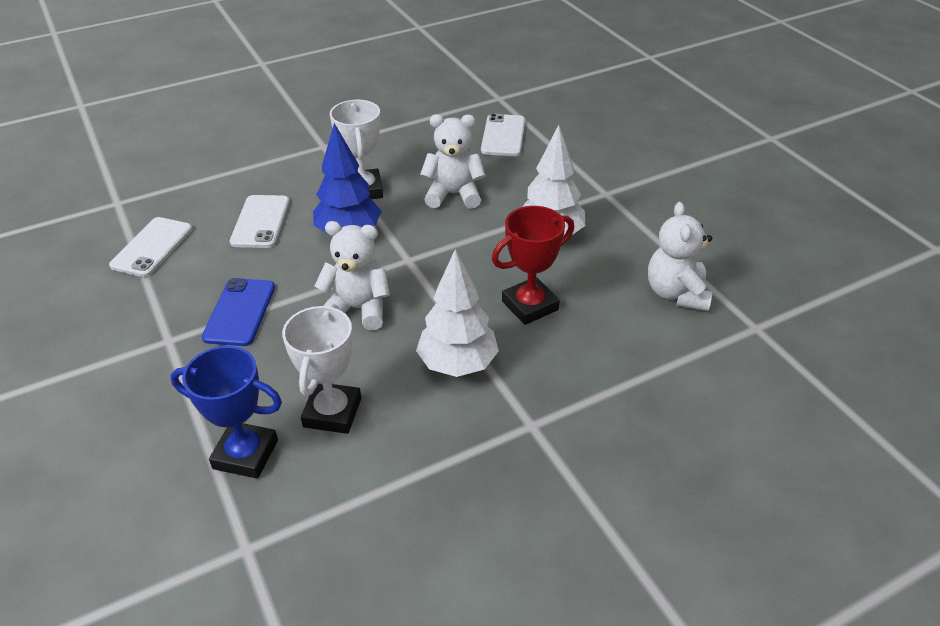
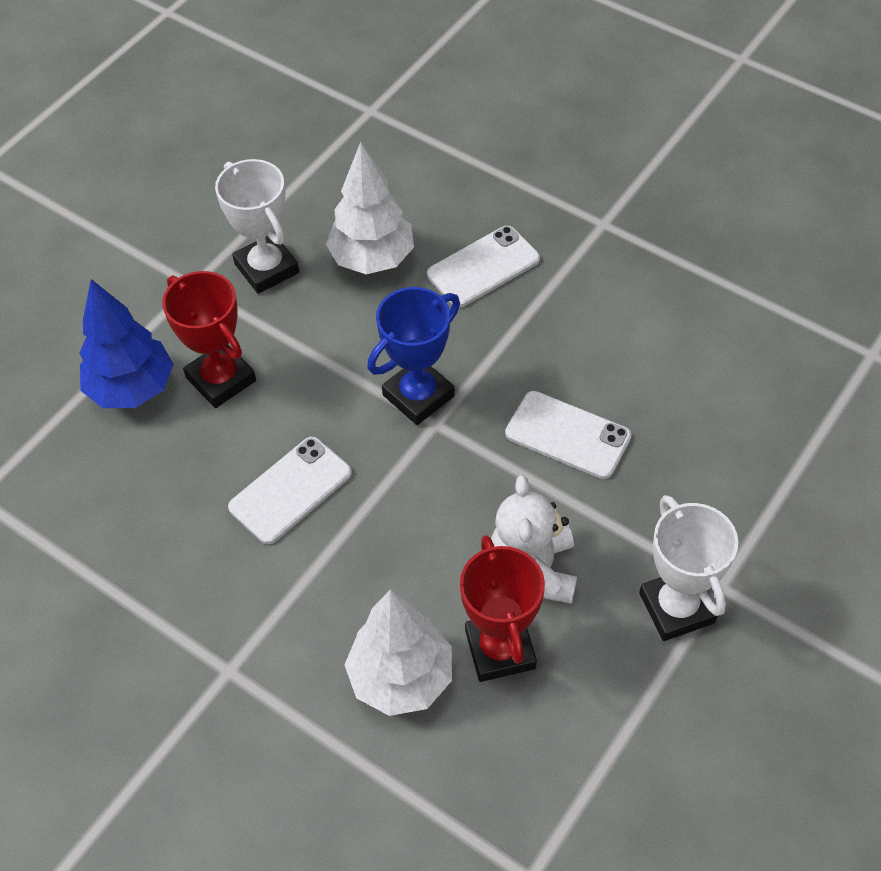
blue phone: 1 -> 0
red trophy: 1 -> 2
white teddy bear: 3 -> 1

